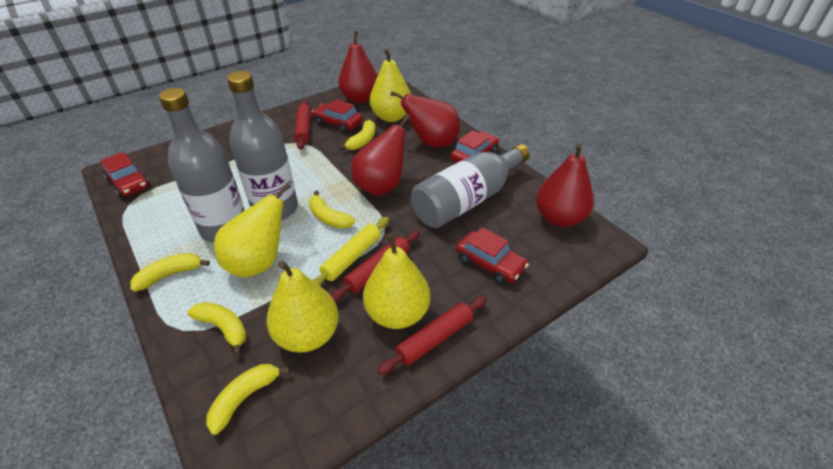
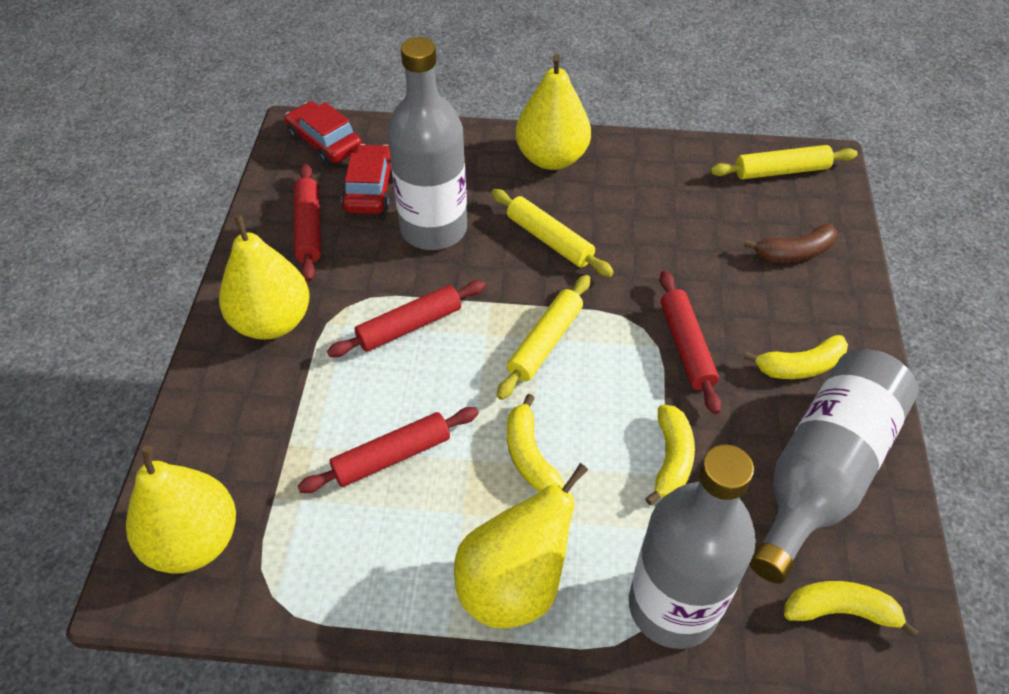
brown banana: 0 -> 1
red car: 4 -> 2
red pear: 4 -> 0
red rolling pin: 3 -> 4
yellow banana: 5 -> 4
yellow rolling pin: 1 -> 3

